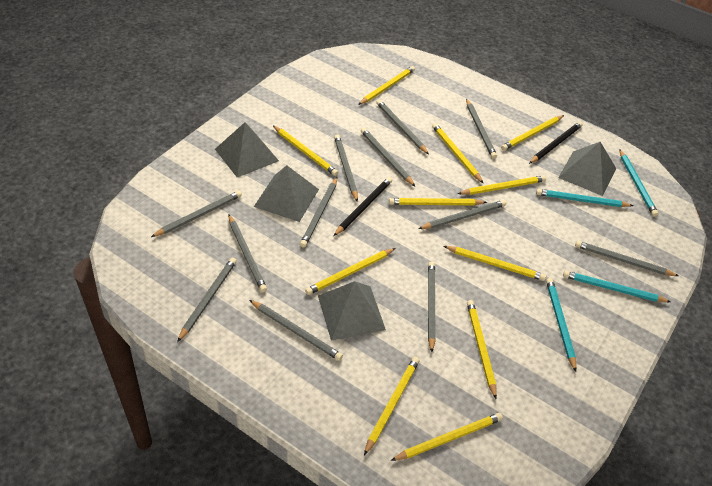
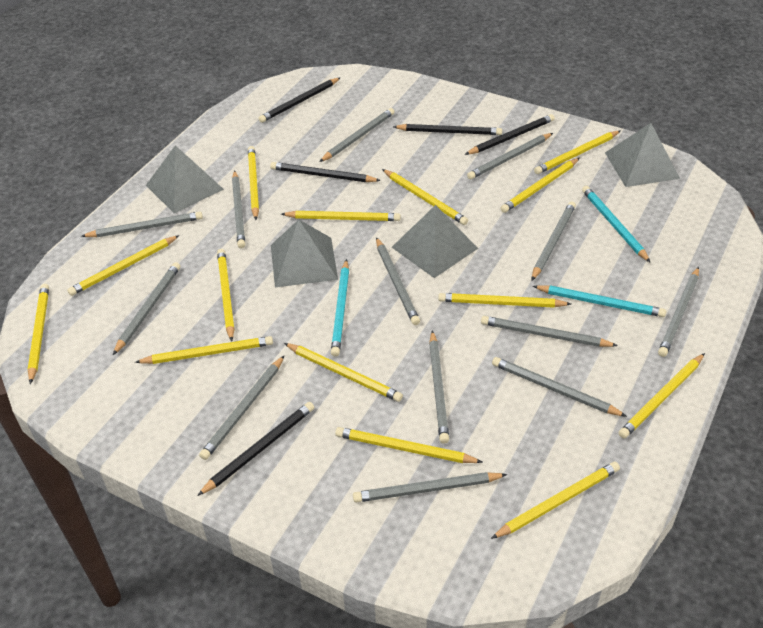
black pencil: 2 -> 5
grey pencil: 12 -> 13
turquoise pencil: 4 -> 3
yellow pencil: 11 -> 14

